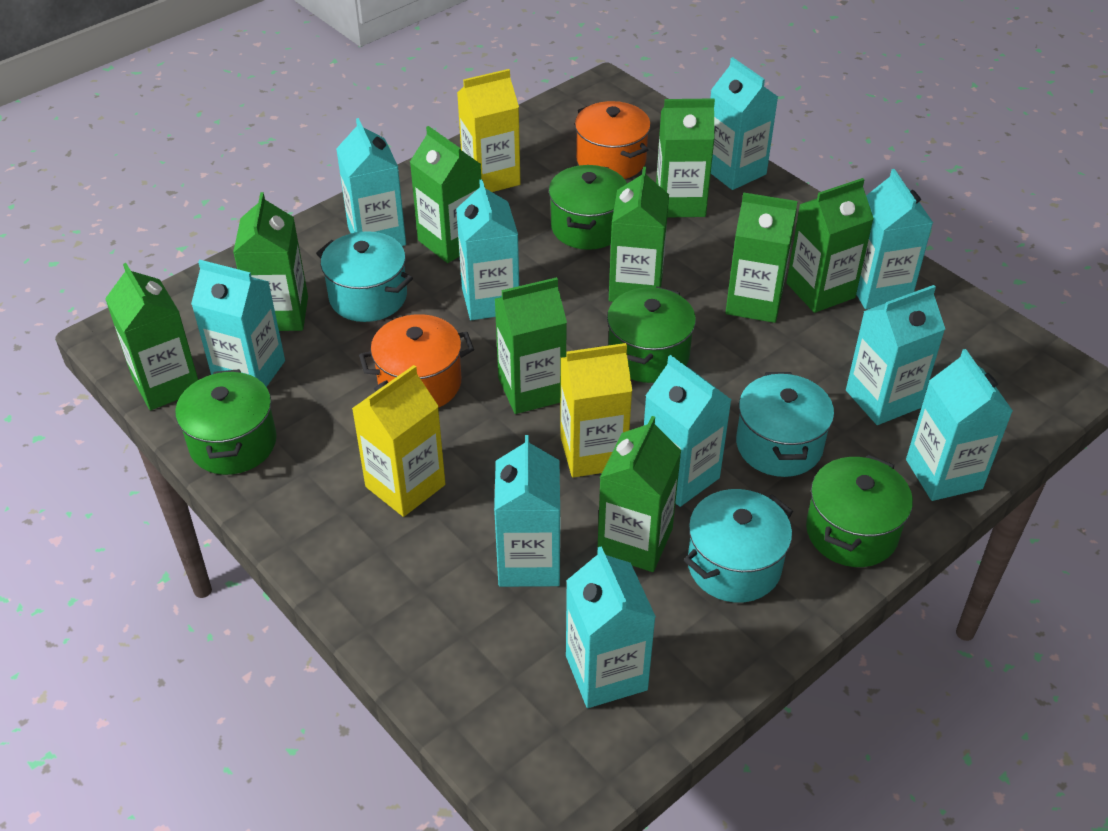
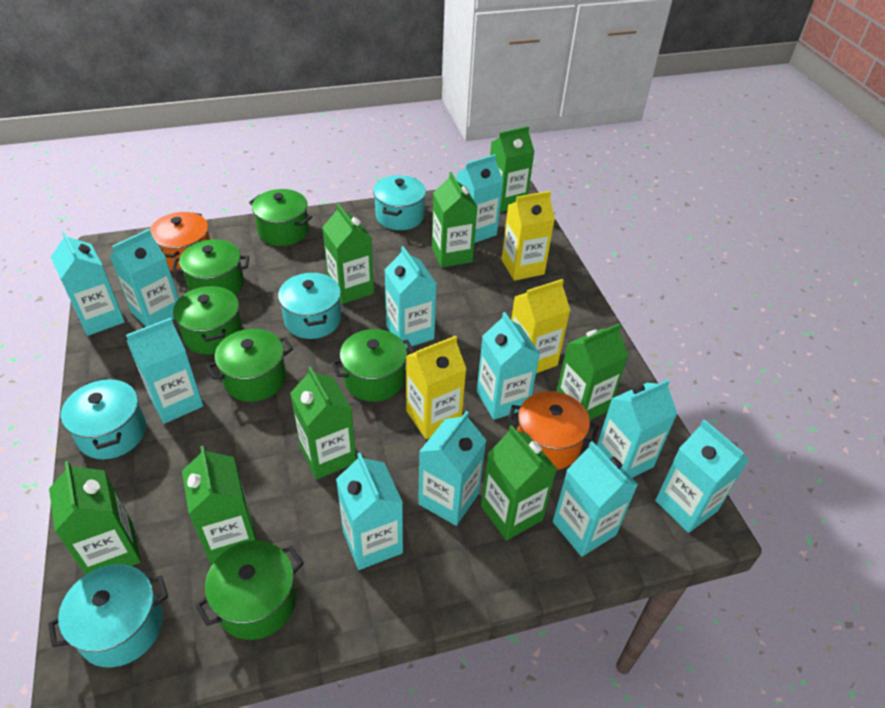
green carton: 9 -> 8
green pot: 4 -> 6
turquoise carton: 10 -> 11
turquoise pot: 3 -> 4

